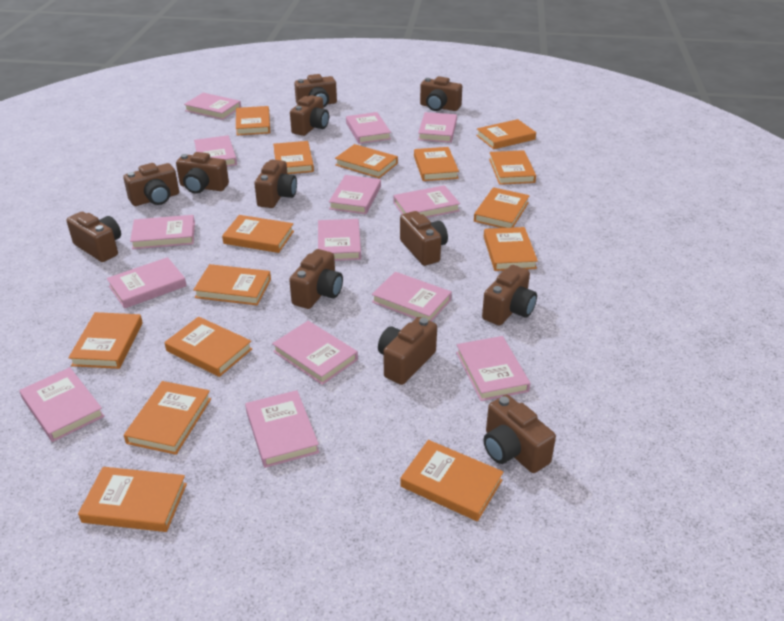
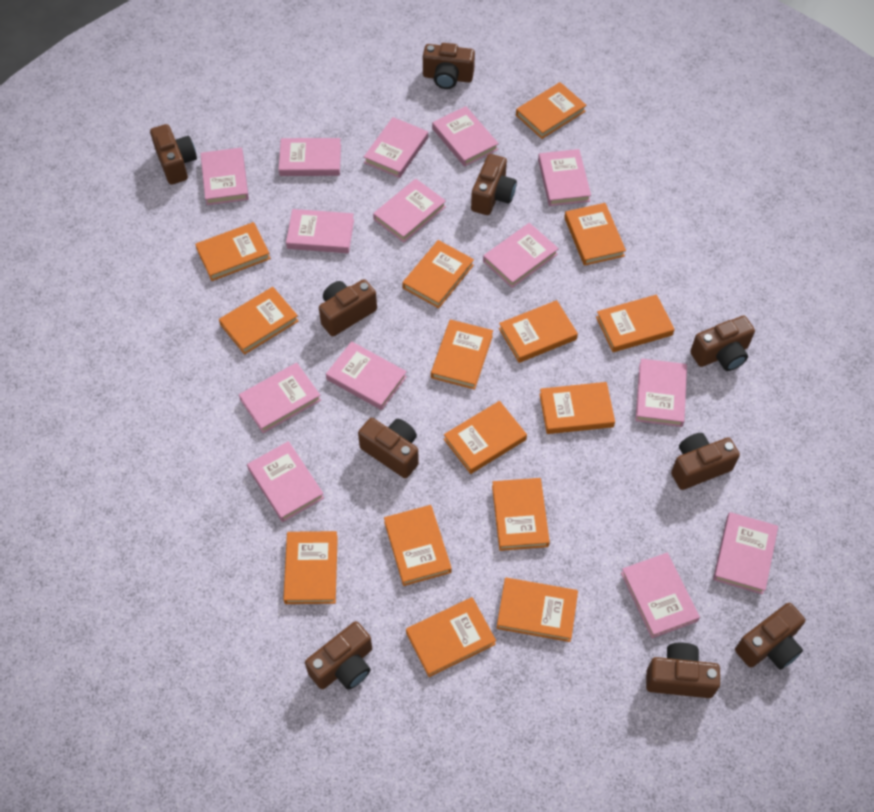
brown camera: 12 -> 10

